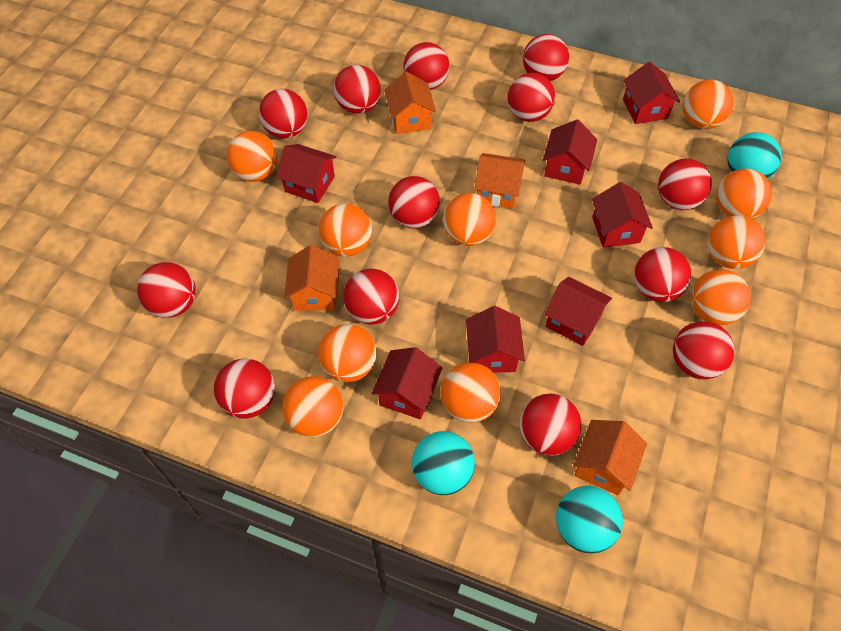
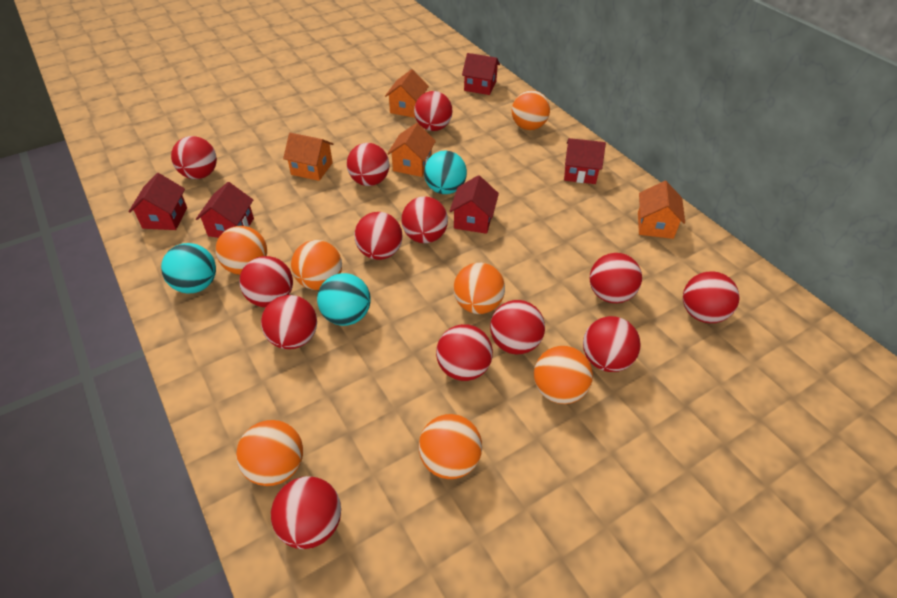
orange ball: 10 -> 7
red house: 7 -> 5

